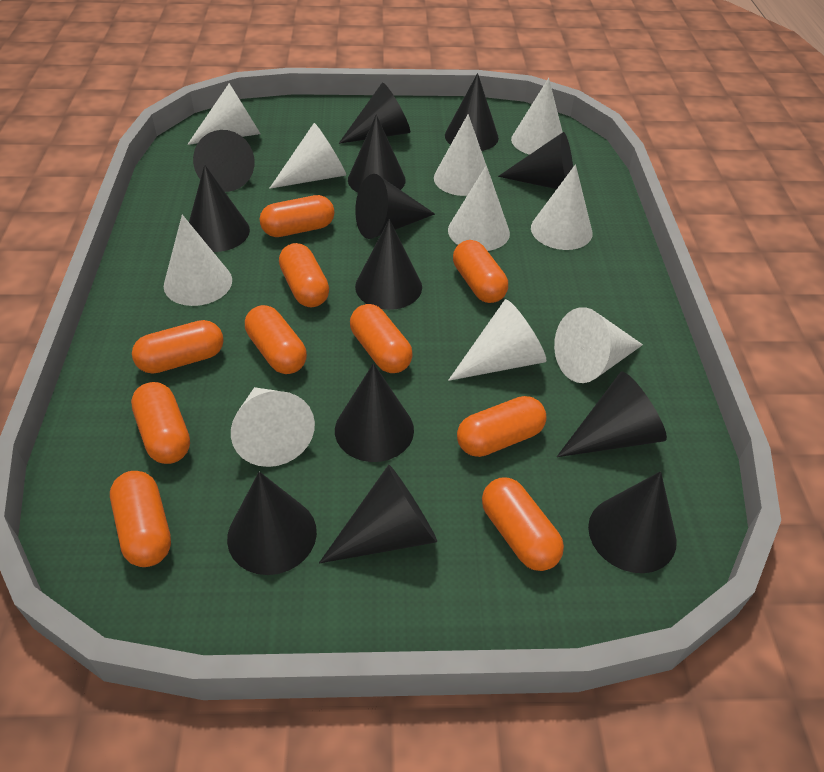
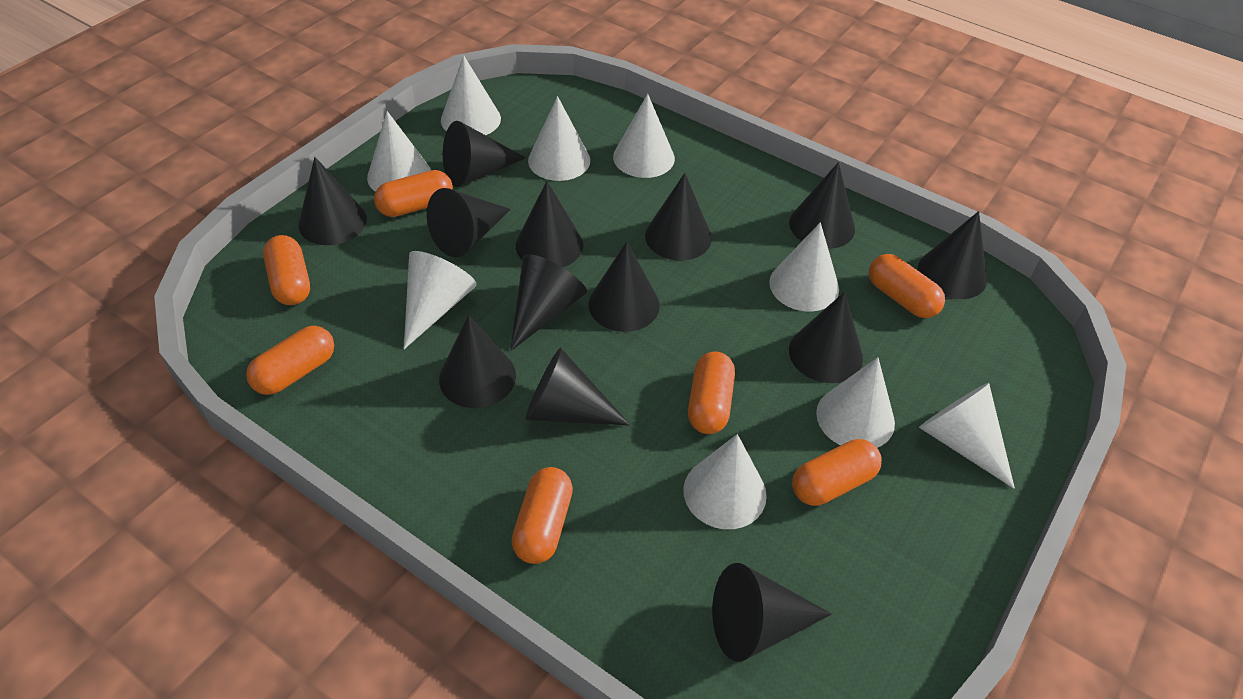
orange capsule: 10 -> 7
white cone: 10 -> 9

